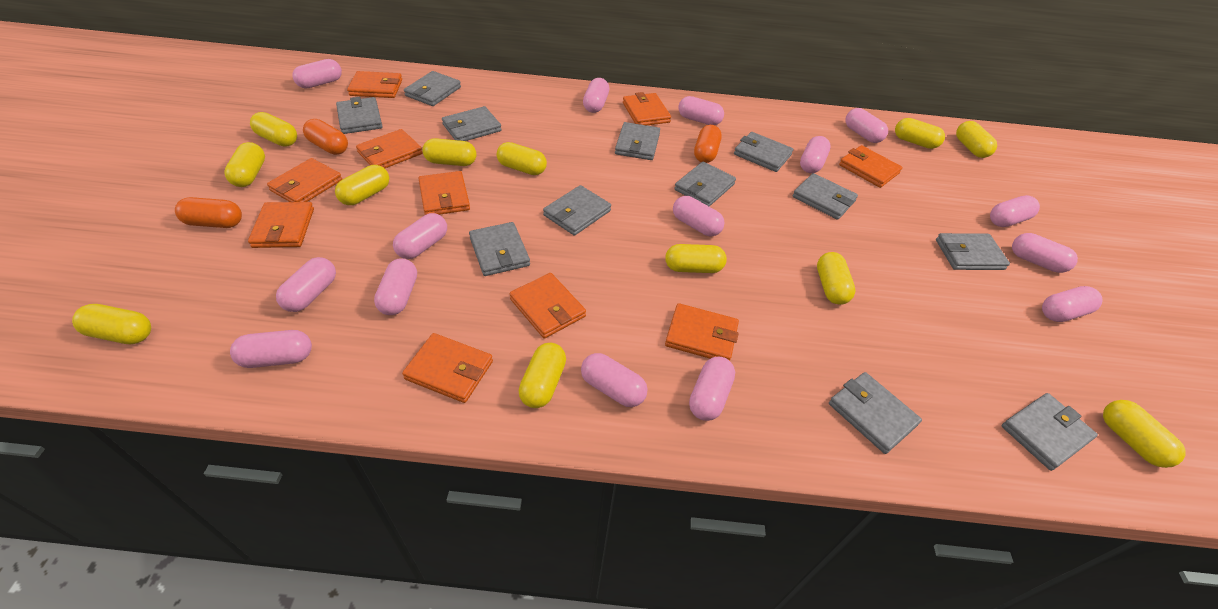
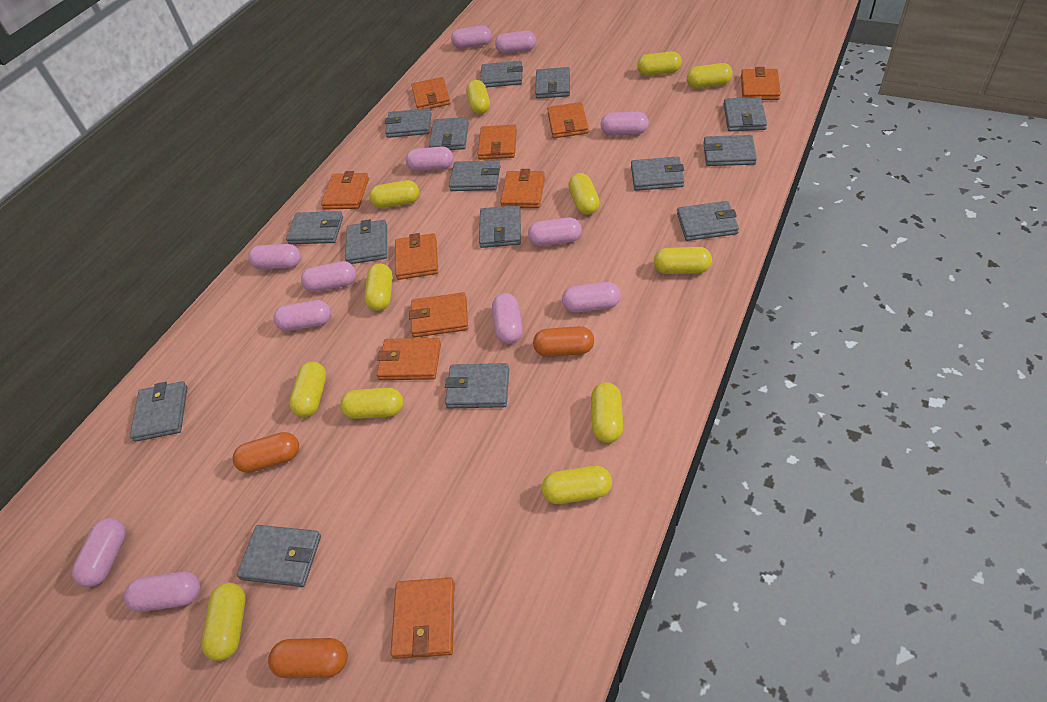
grey wallet: 12 -> 15
pink capsule: 15 -> 12

